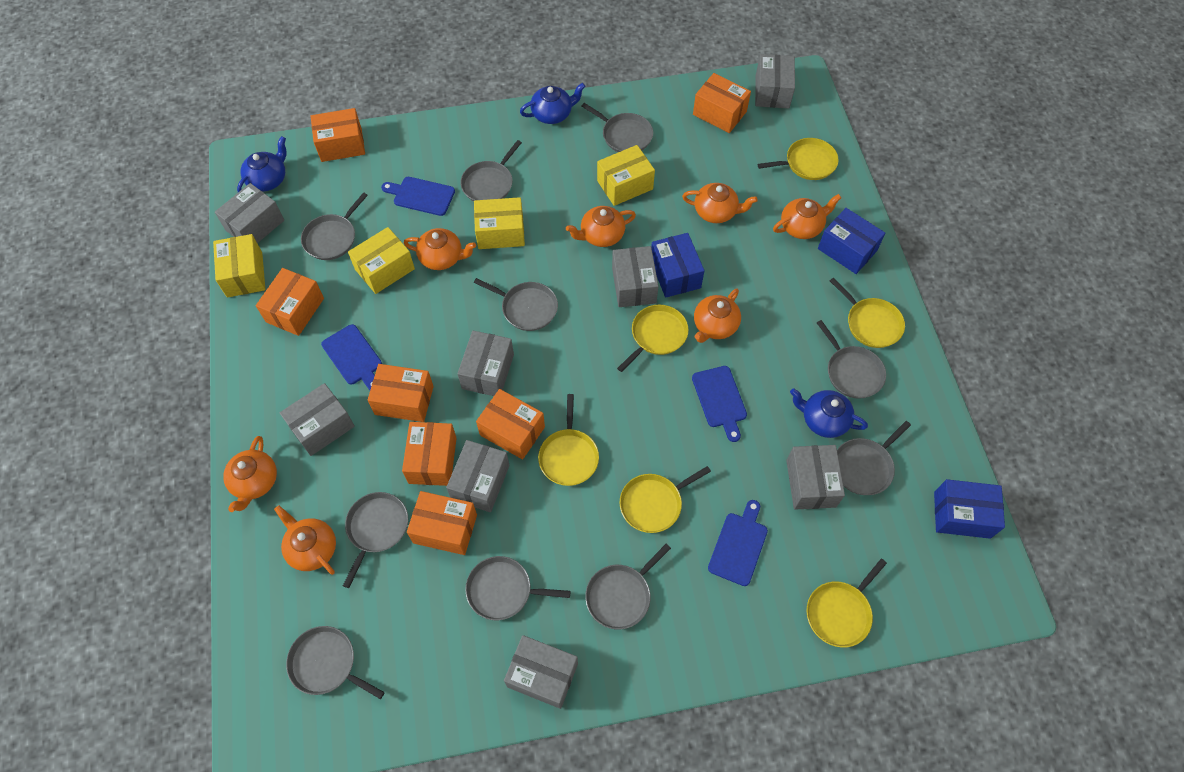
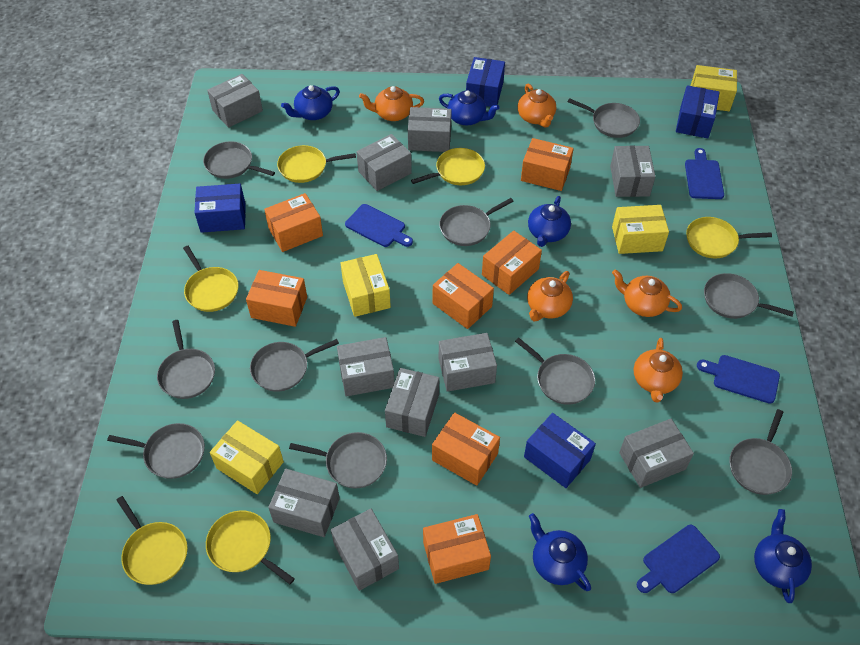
blue box: 3 -> 4
blue teapot: 3 -> 5
grey box: 8 -> 10
orange teapot: 7 -> 5

